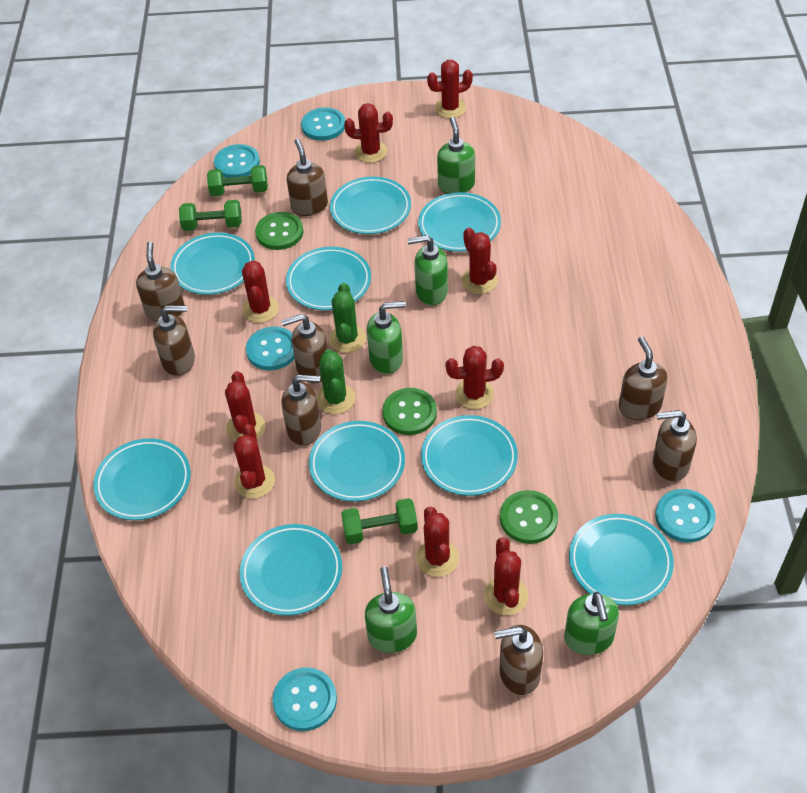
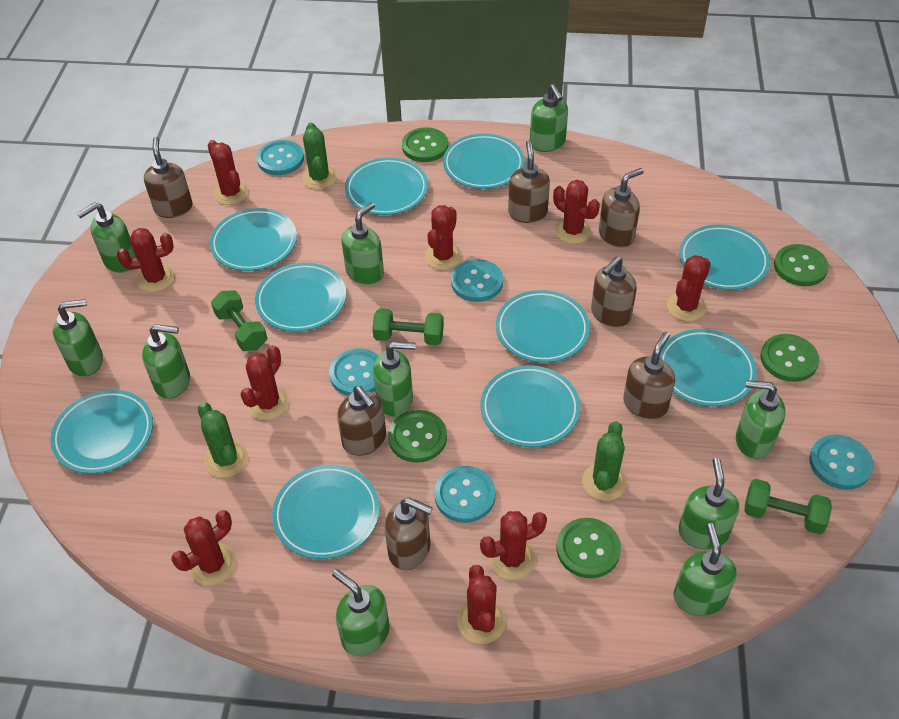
brown soap dispenser: 8 -> 7
green button: 3 -> 5
green cactus: 2 -> 3
green soap dispenser: 5 -> 10
turquoise plate: 9 -> 10

